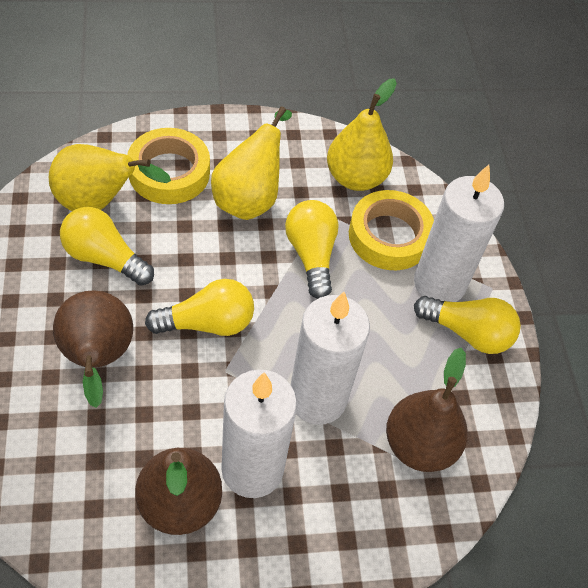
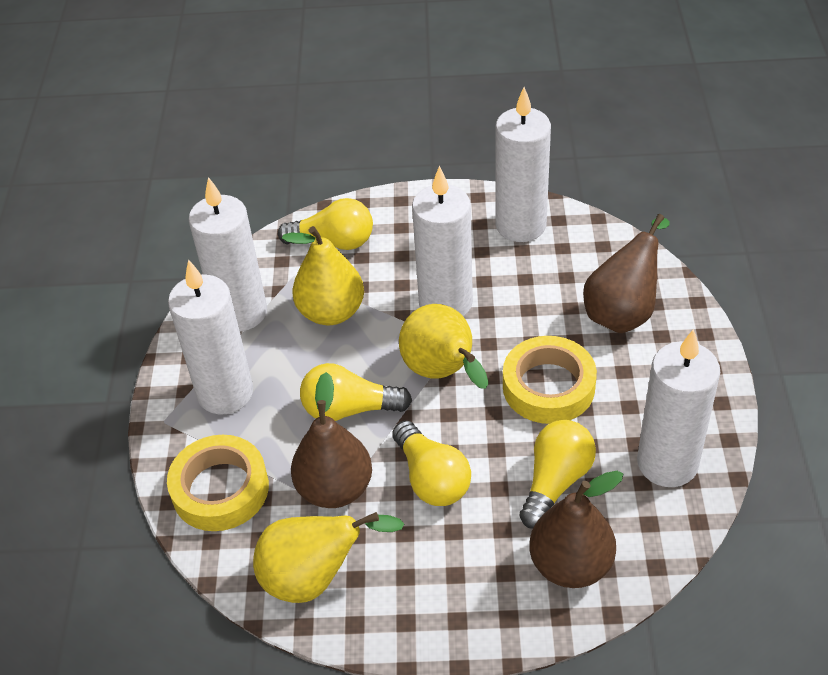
white candle: 3 -> 5

